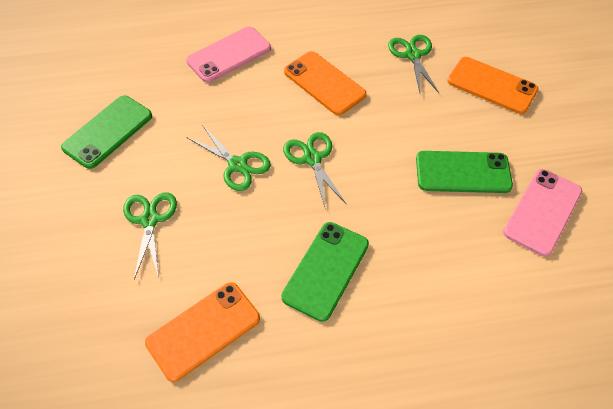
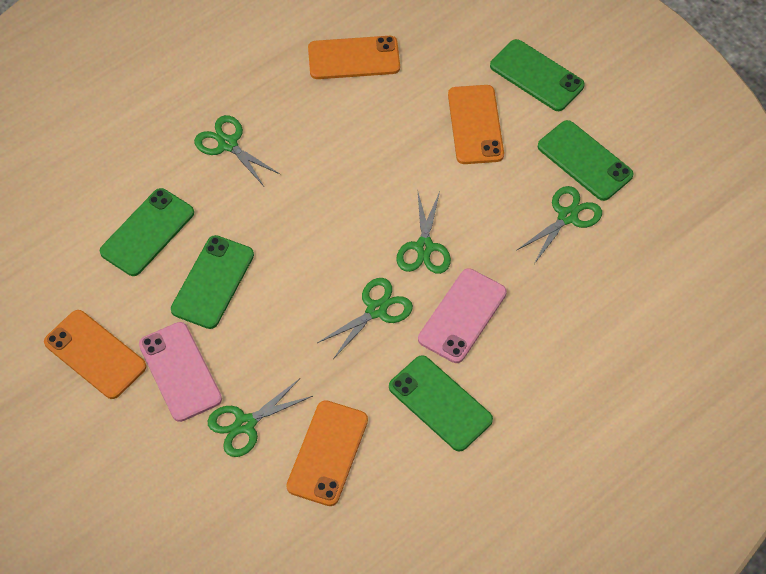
green phone: 3 -> 5
green scissors: 4 -> 5
orange phone: 3 -> 4

